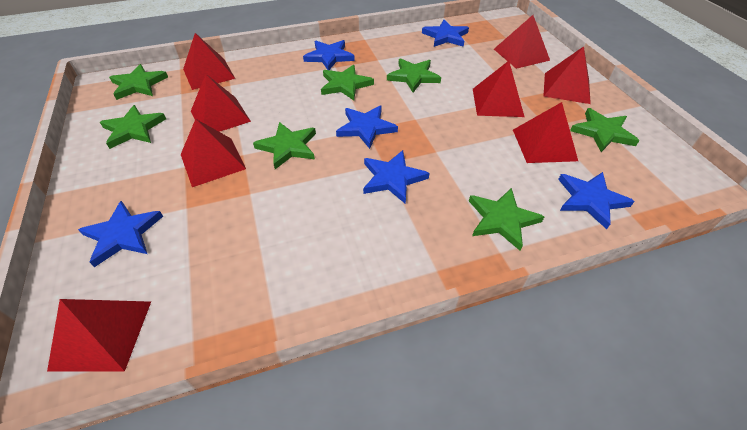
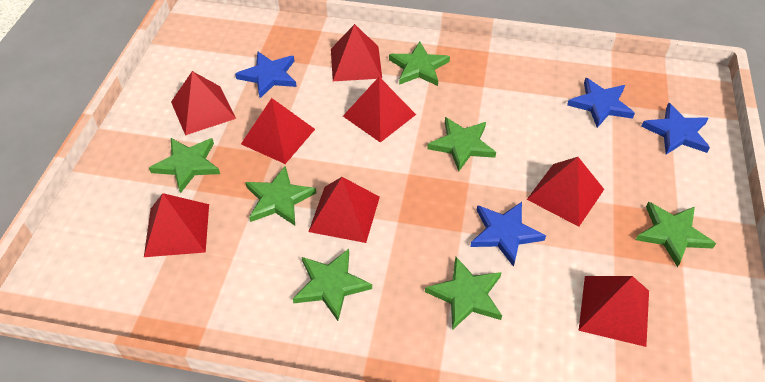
blue star: 6 -> 4

